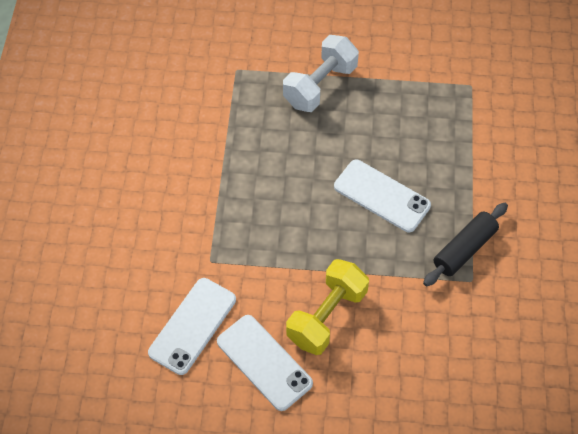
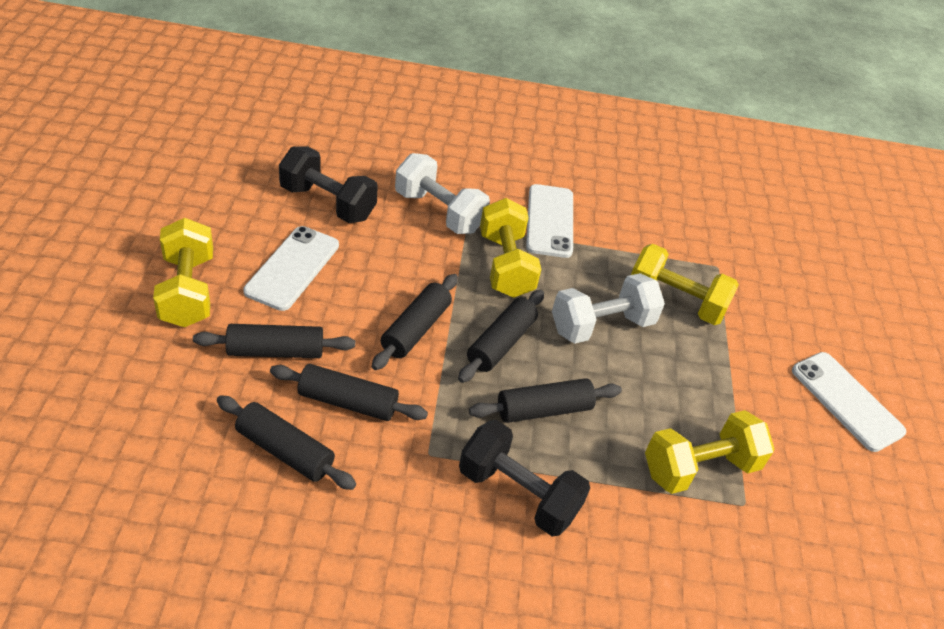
black dumbbell: 0 -> 2
black rolling pin: 1 -> 6
white dumbbell: 1 -> 2
yellow dumbbell: 1 -> 4

